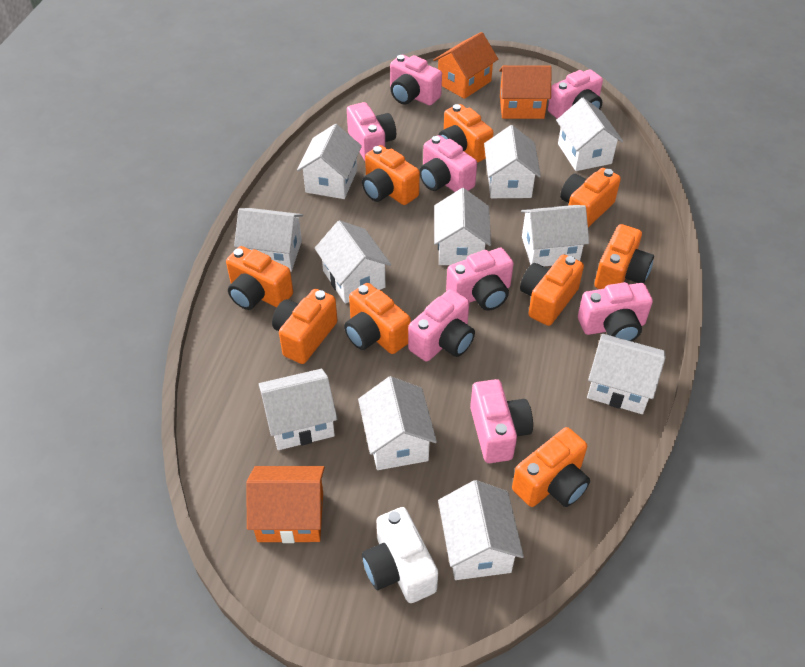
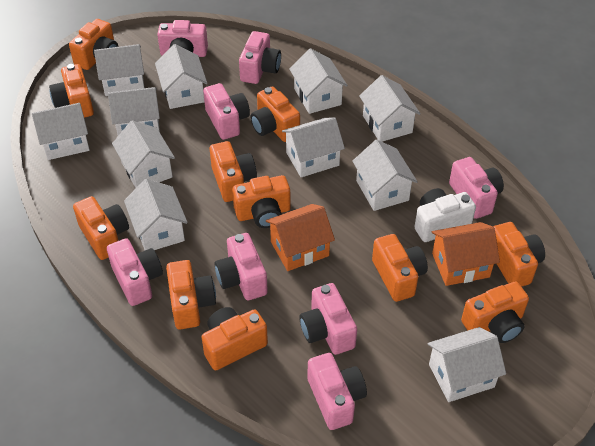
orange camera: 9 -> 11
orange house: 3 -> 2

